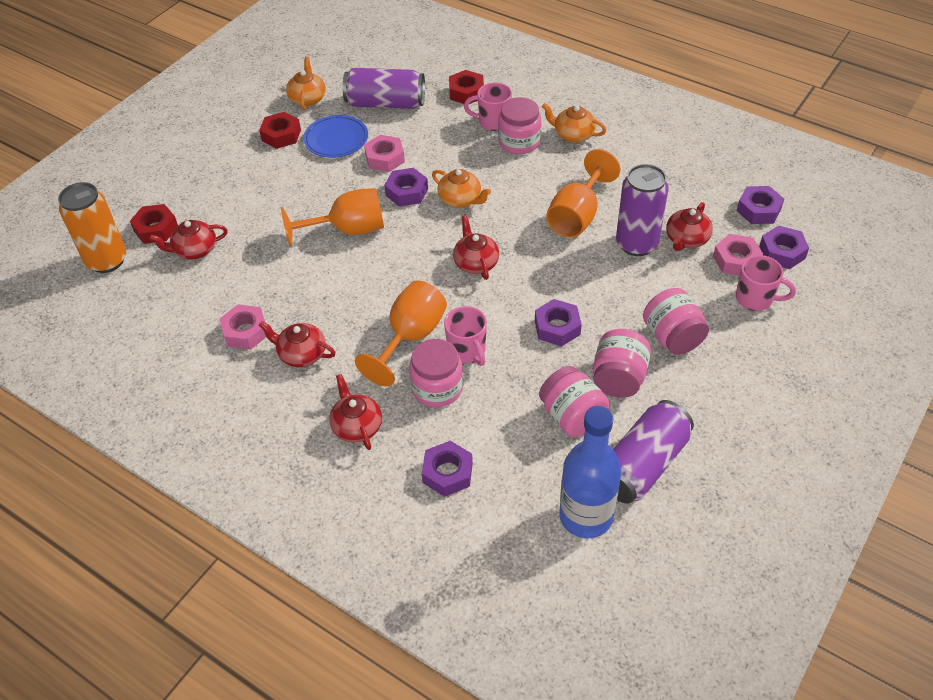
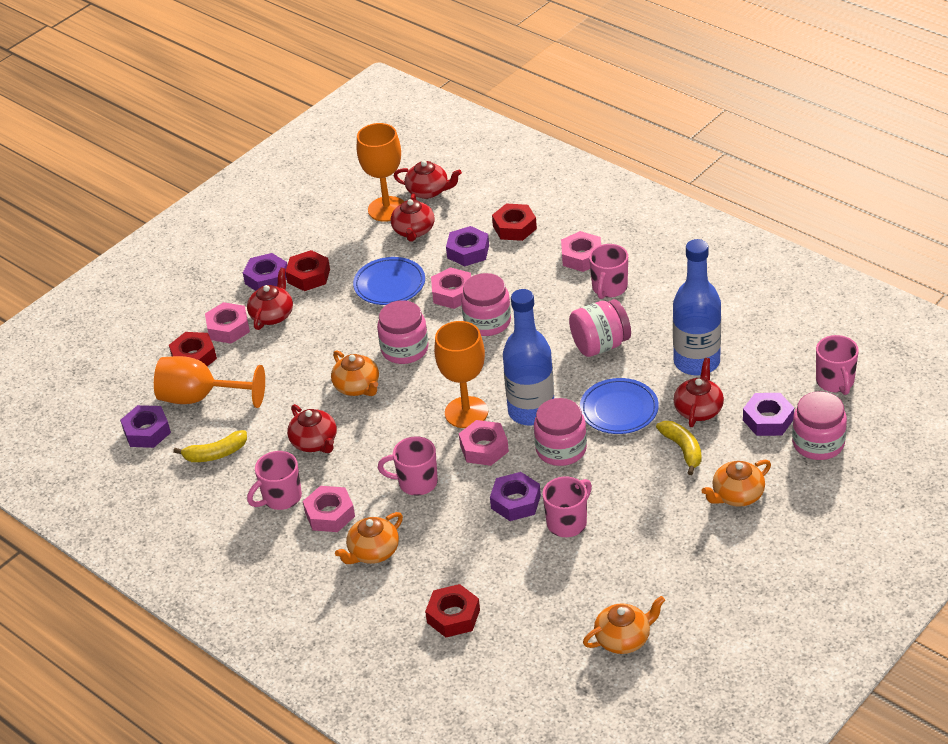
blue bottle: 1 -> 2
blue plate: 1 -> 2
orange can: 1 -> 0
orange teapot: 3 -> 4
pink mug: 3 -> 5
pink nut: 3 -> 5
purple can: 3 -> 0
red nut: 3 -> 4
yellow banana: 0 -> 2

